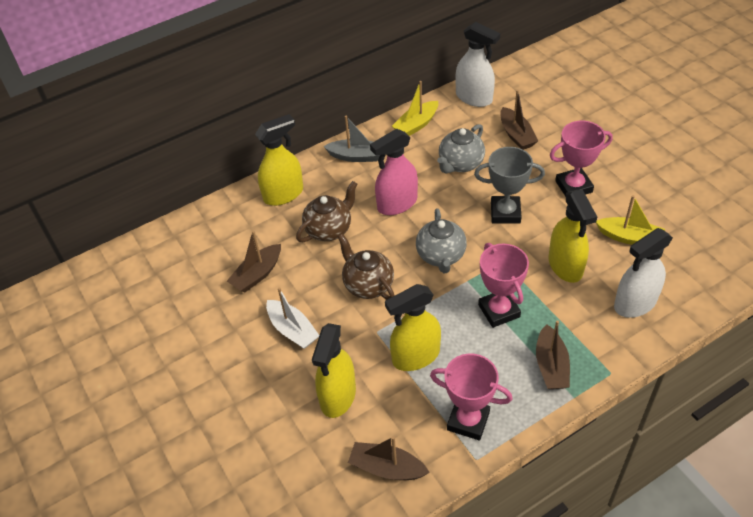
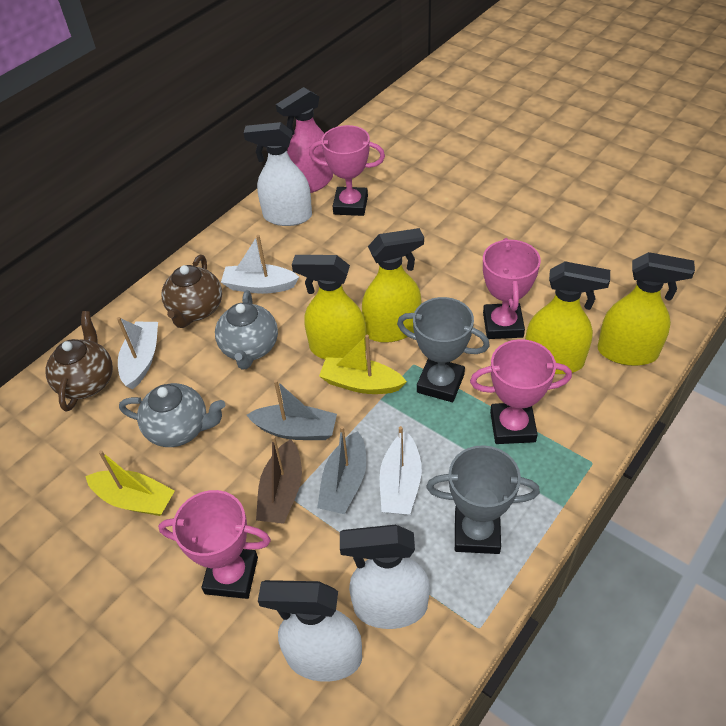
brown boat: 4 -> 1
grey boat: 1 -> 2
grey trophy: 1 -> 2
pink trophy: 3 -> 4
white boat: 1 -> 3
white spray bottle: 2 -> 3

